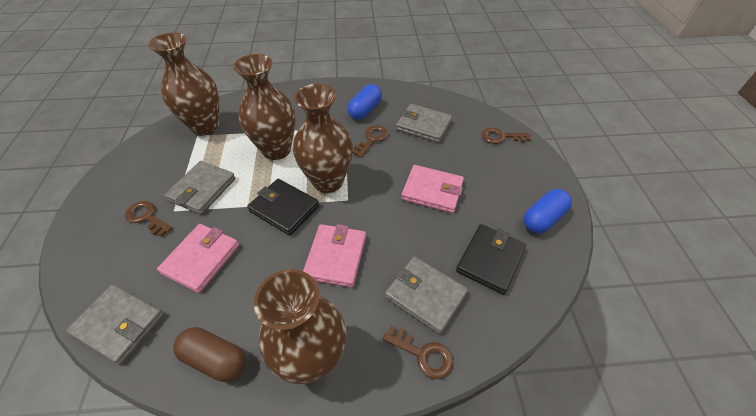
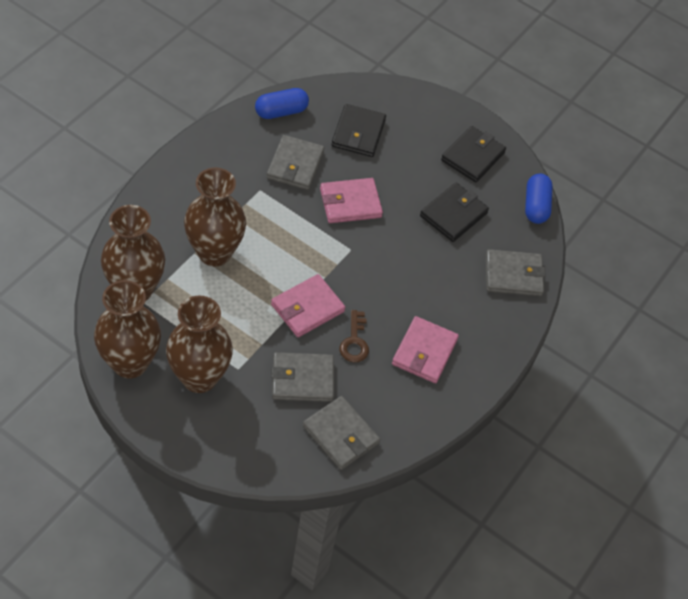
black wallet: 2 -> 3
brown capsule: 1 -> 0
brown key: 4 -> 1

